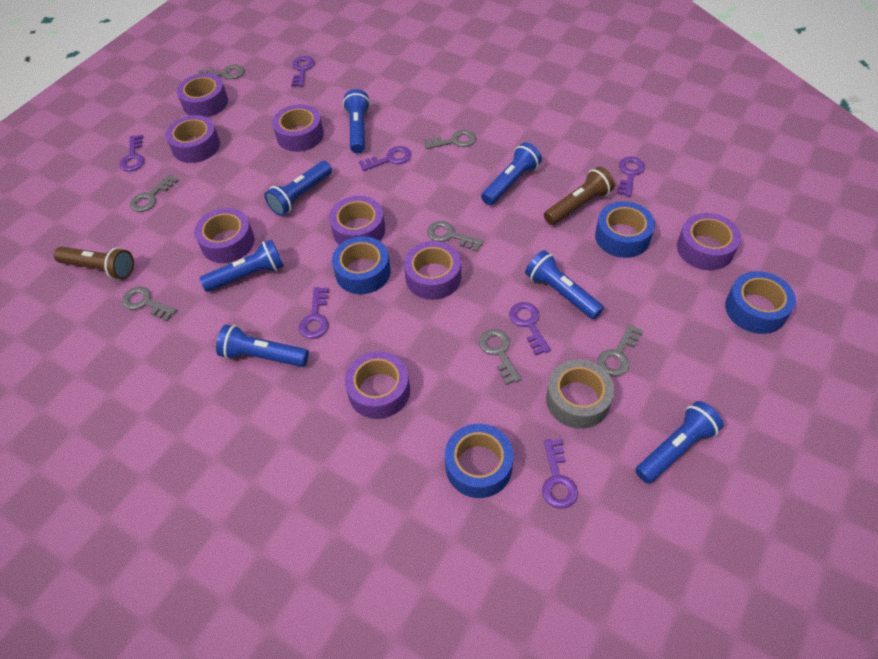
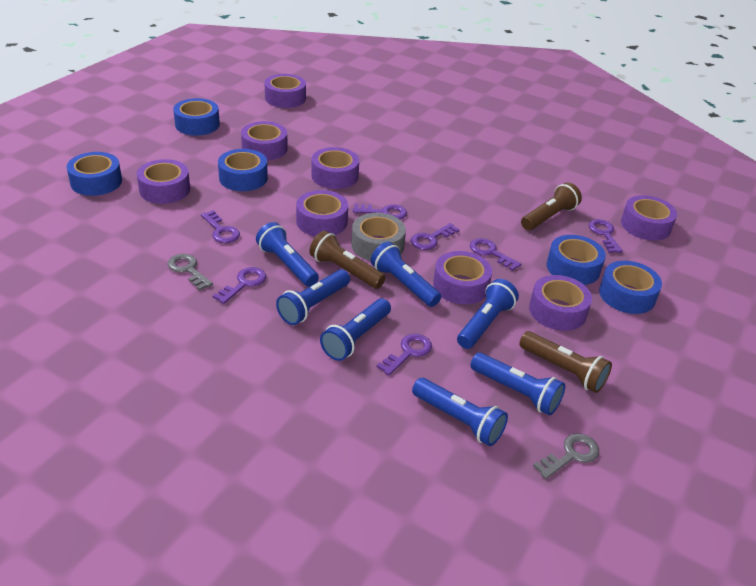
blue tape: 4 -> 5
brown flashlight: 2 -> 3
grey key: 7 -> 2

